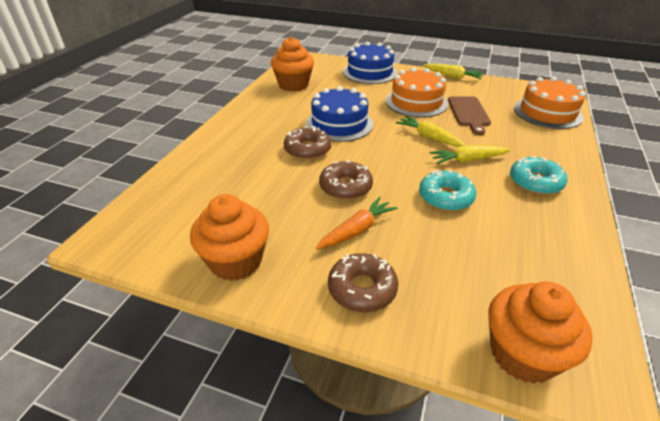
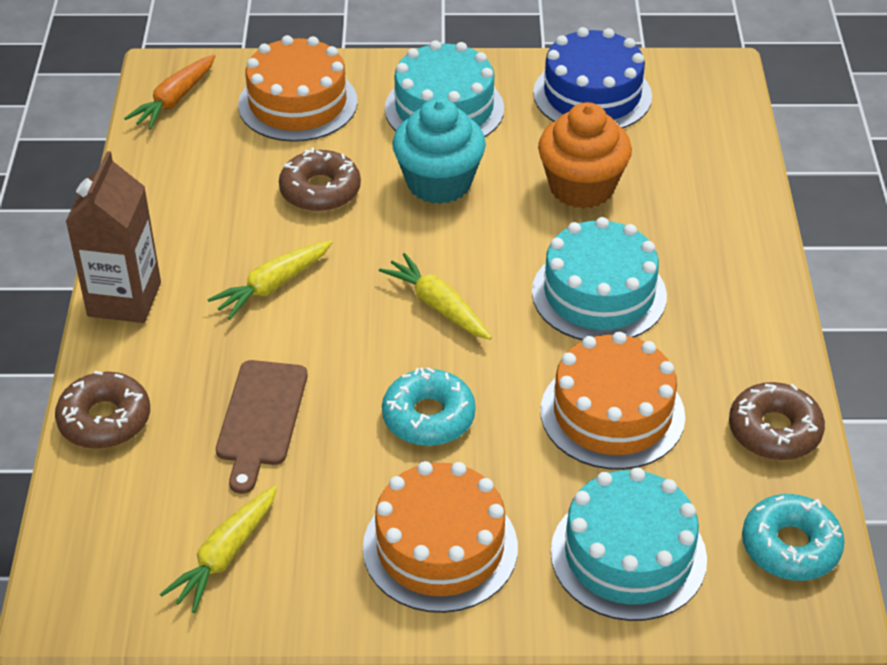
blue cake: 2 -> 1
brown carton: 0 -> 1
orange cake: 2 -> 3
orange cupcake: 3 -> 1
turquoise cake: 0 -> 3
turquoise cupcake: 0 -> 1

